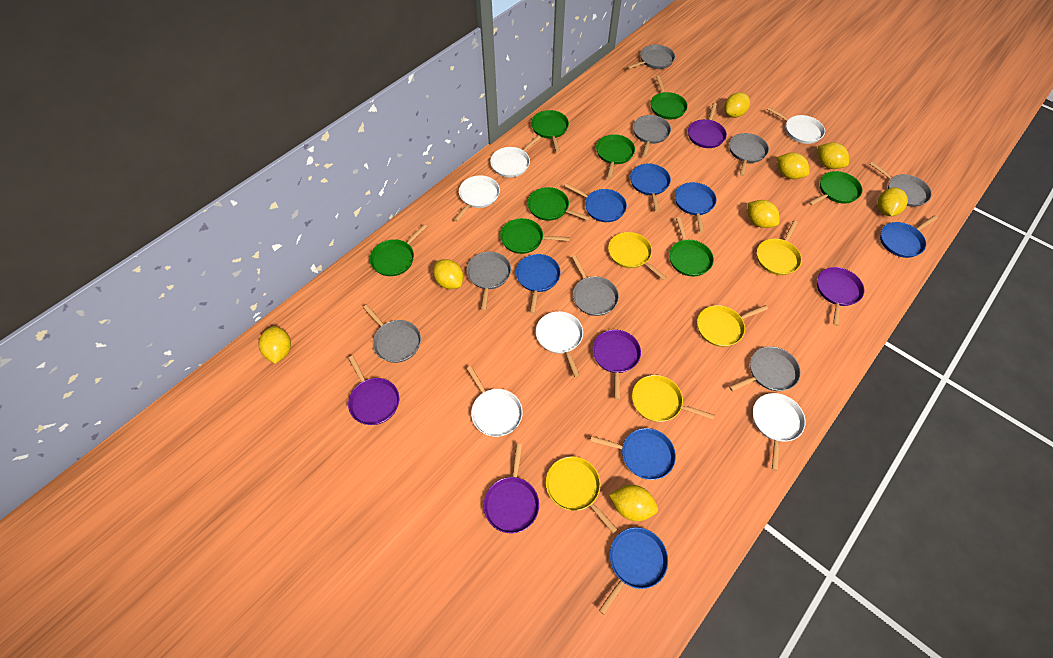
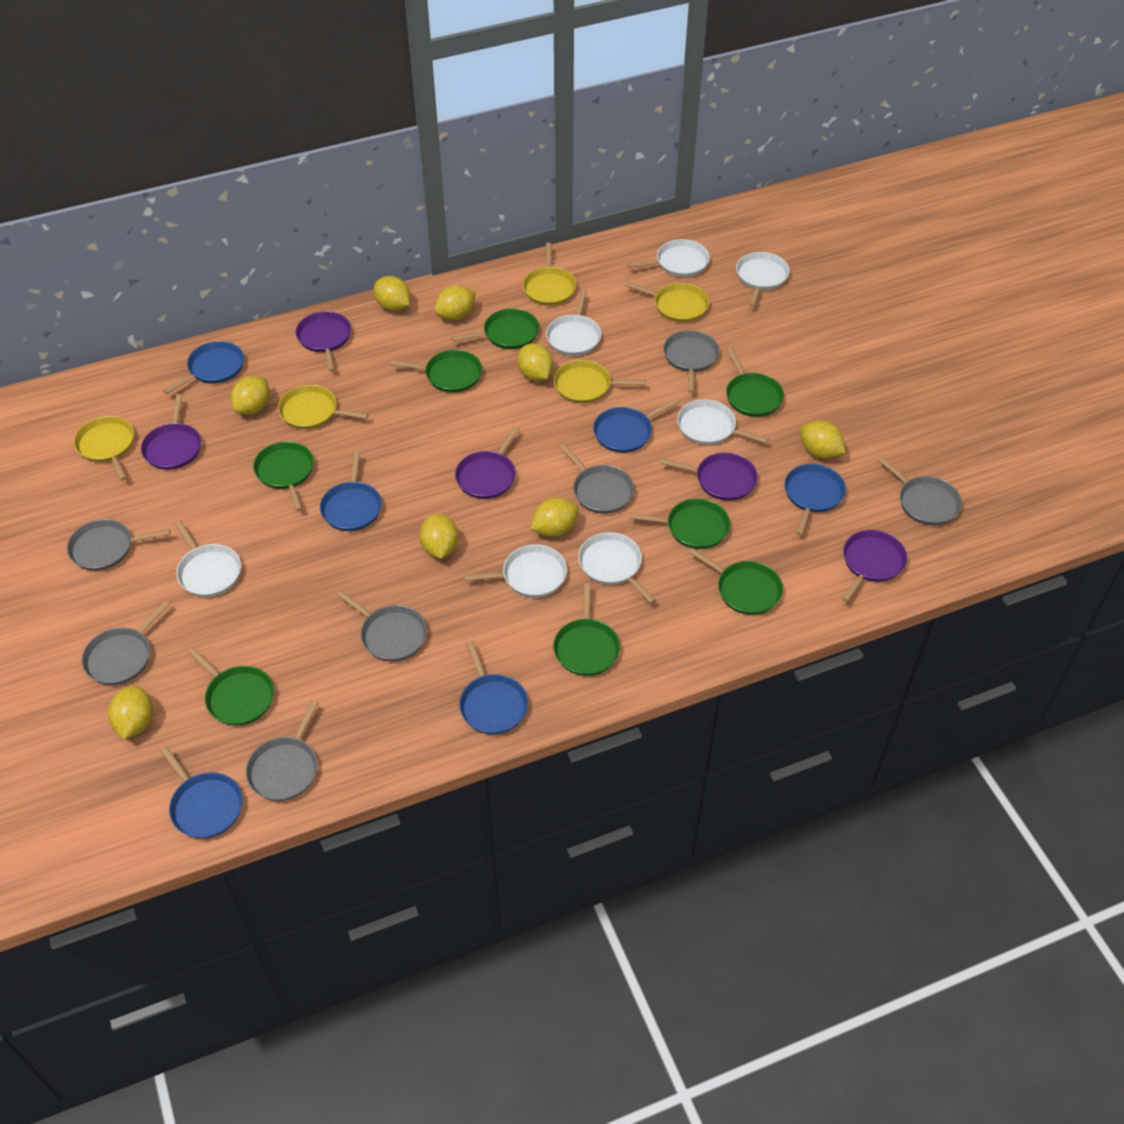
blue pan: 7 -> 6
grey pan: 8 -> 7
white pan: 6 -> 7

